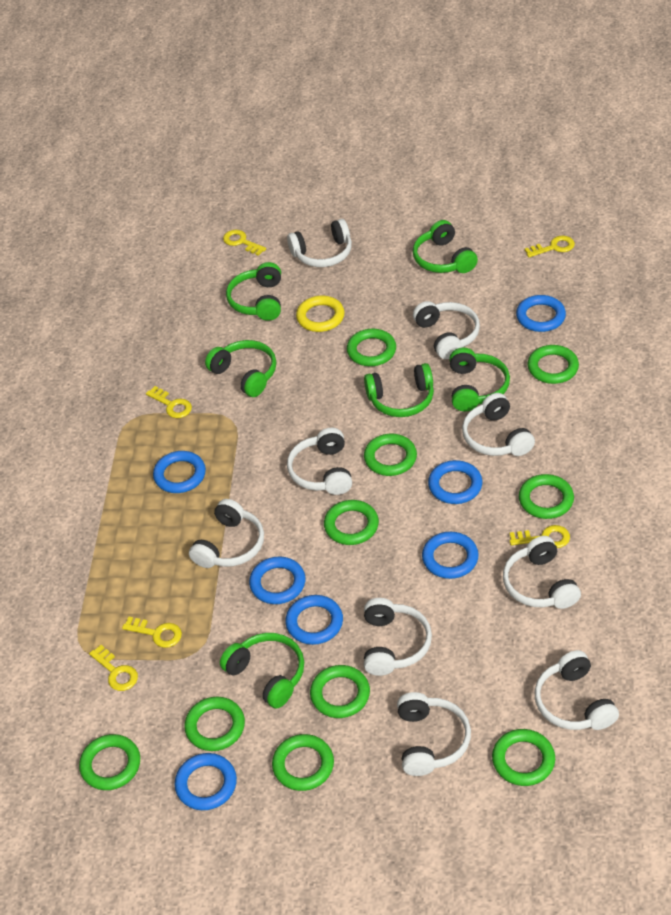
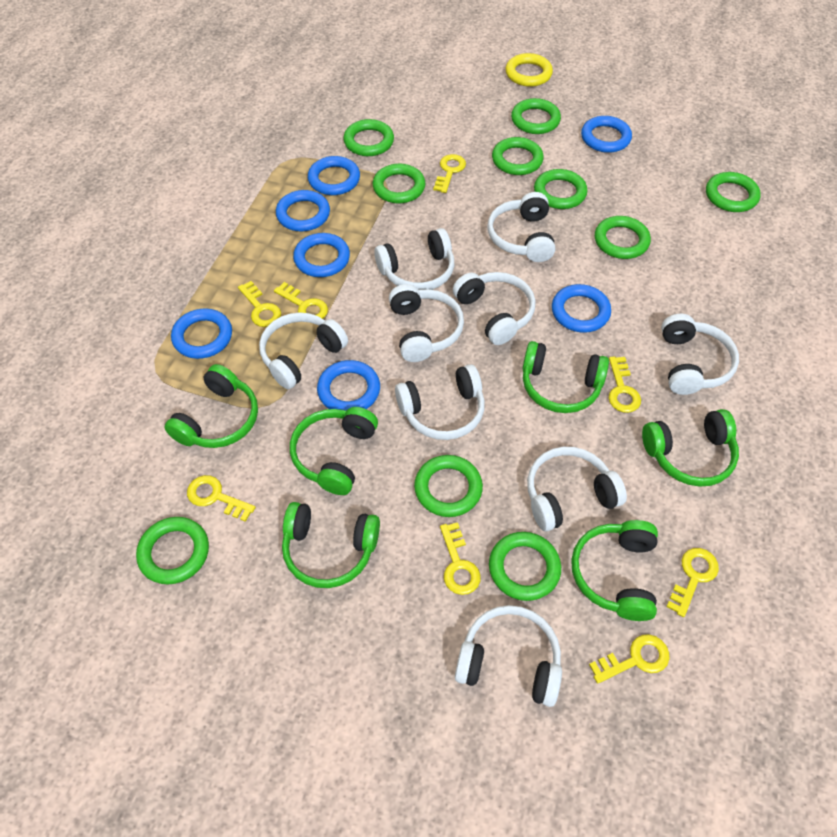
yellow key: 6 -> 8

